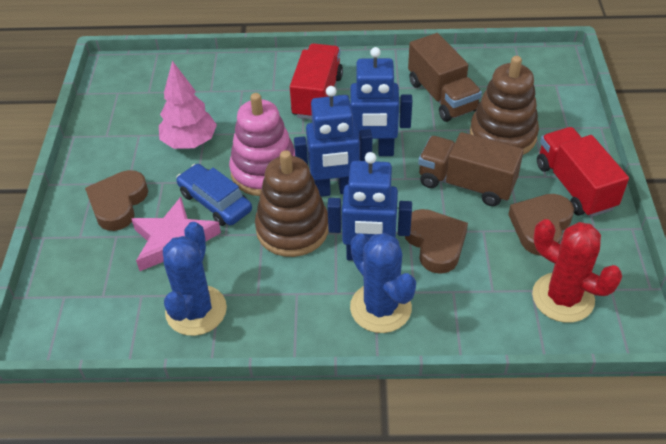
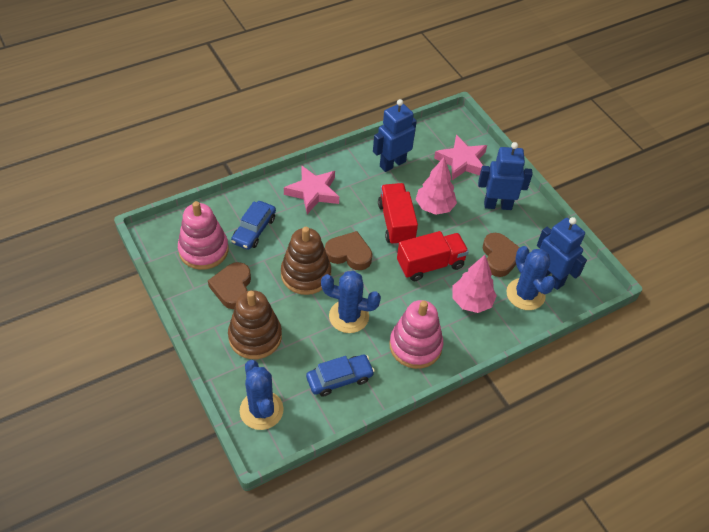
blue cactus: 2 -> 3
blue car: 1 -> 2
brown truck: 2 -> 0
pink stacking toy: 1 -> 2
pink star: 1 -> 2
pink tree: 1 -> 2
red cactus: 1 -> 0

